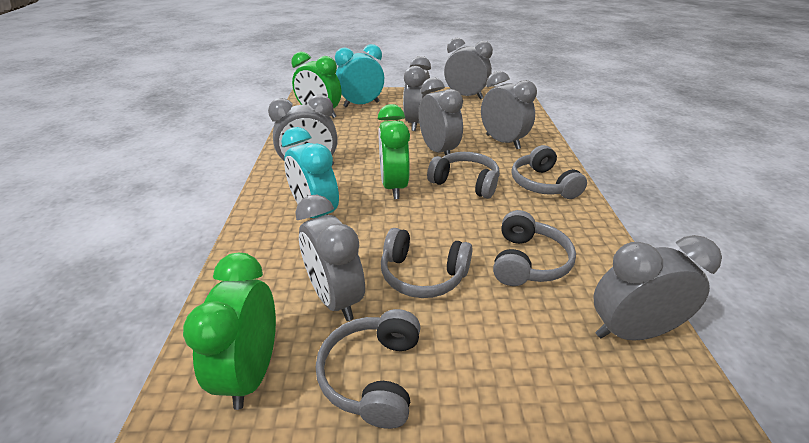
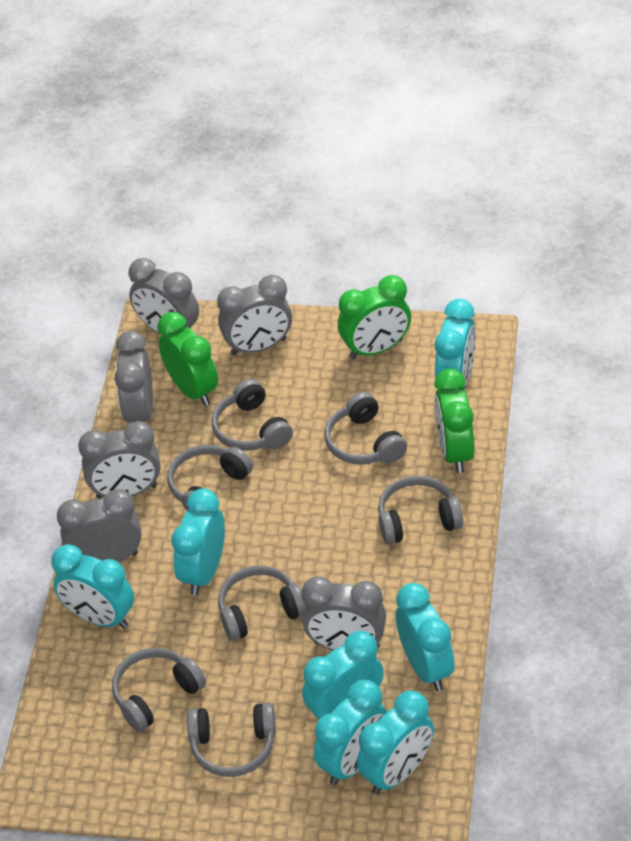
grey clock: 7 -> 6
grey headphones: 5 -> 7
turquoise clock: 2 -> 7

